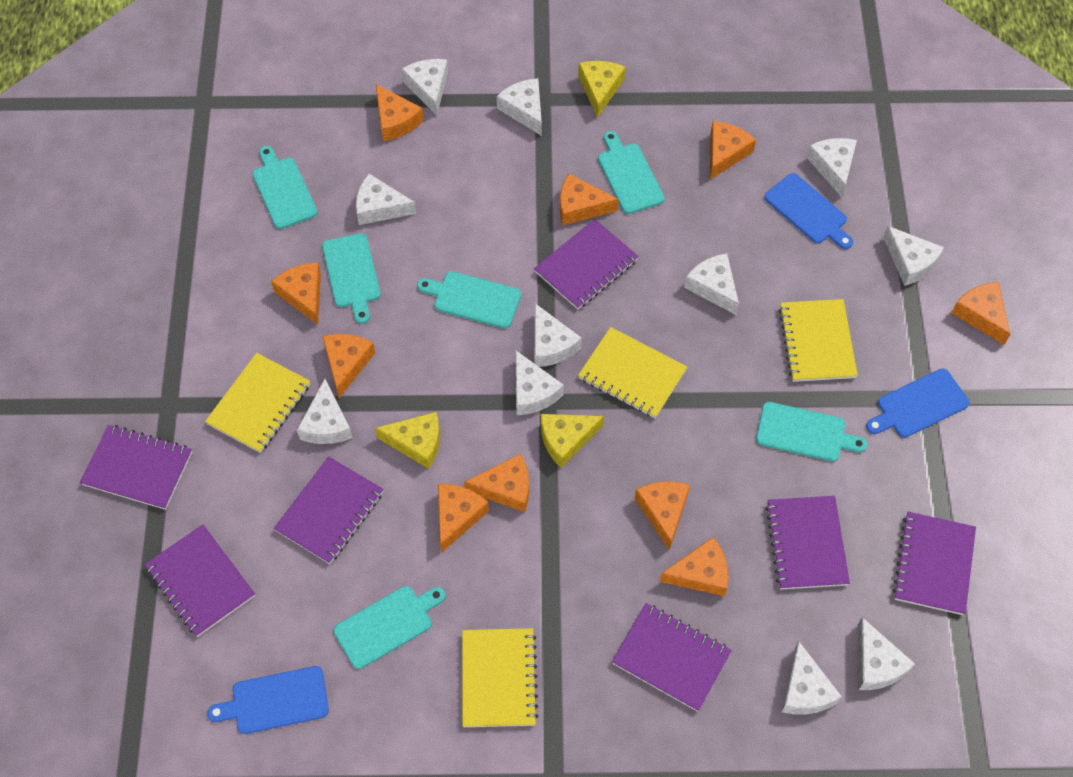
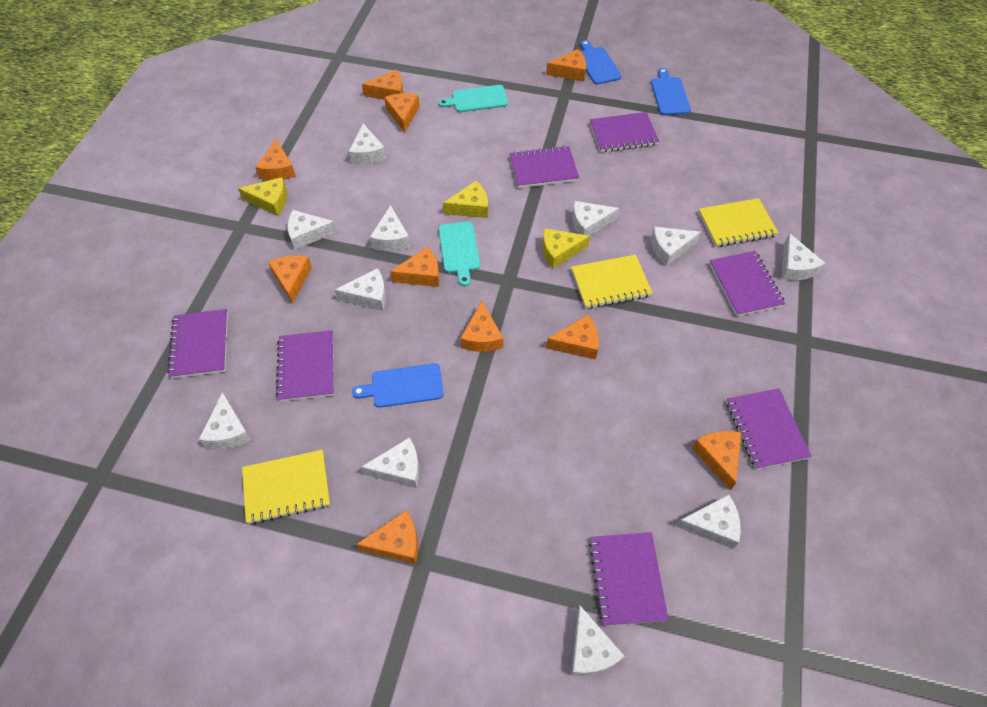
turquoise cutting board: 6 -> 2
yellow notebook: 4 -> 3

